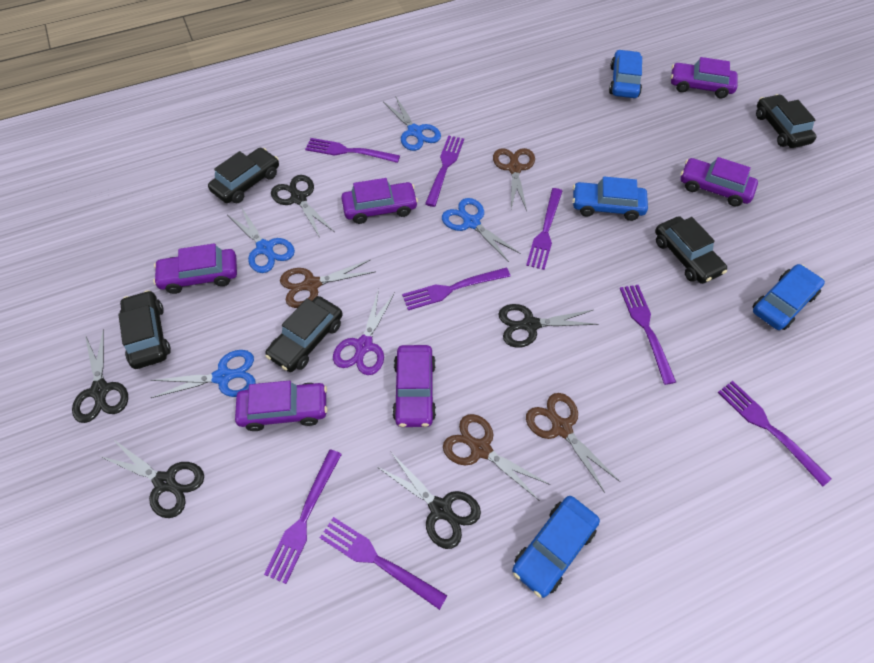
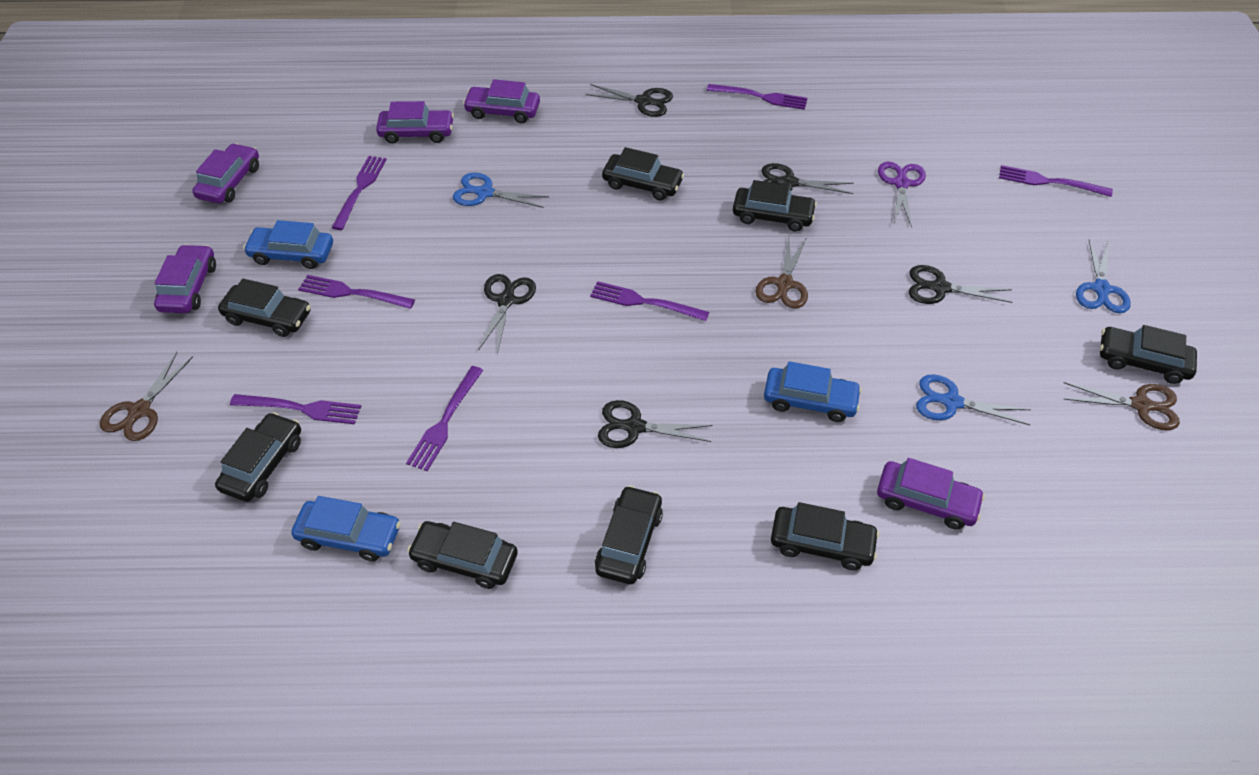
black car: 5 -> 8
blue car: 4 -> 3
blue scissors: 4 -> 3
brown scissors: 4 -> 3
purple car: 6 -> 5
purple fork: 8 -> 7

